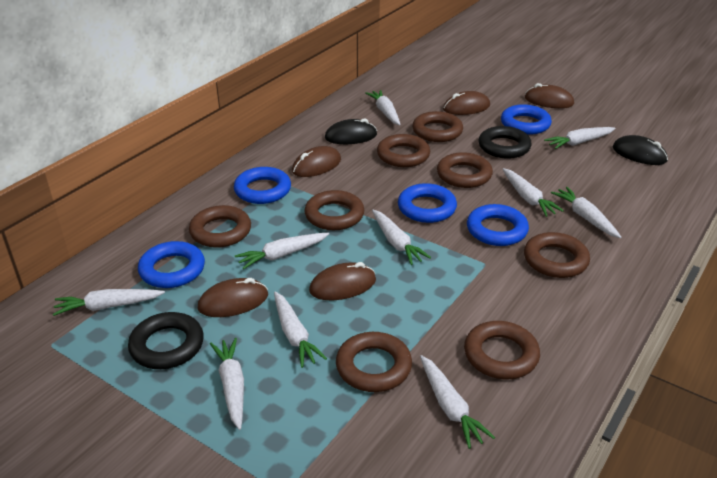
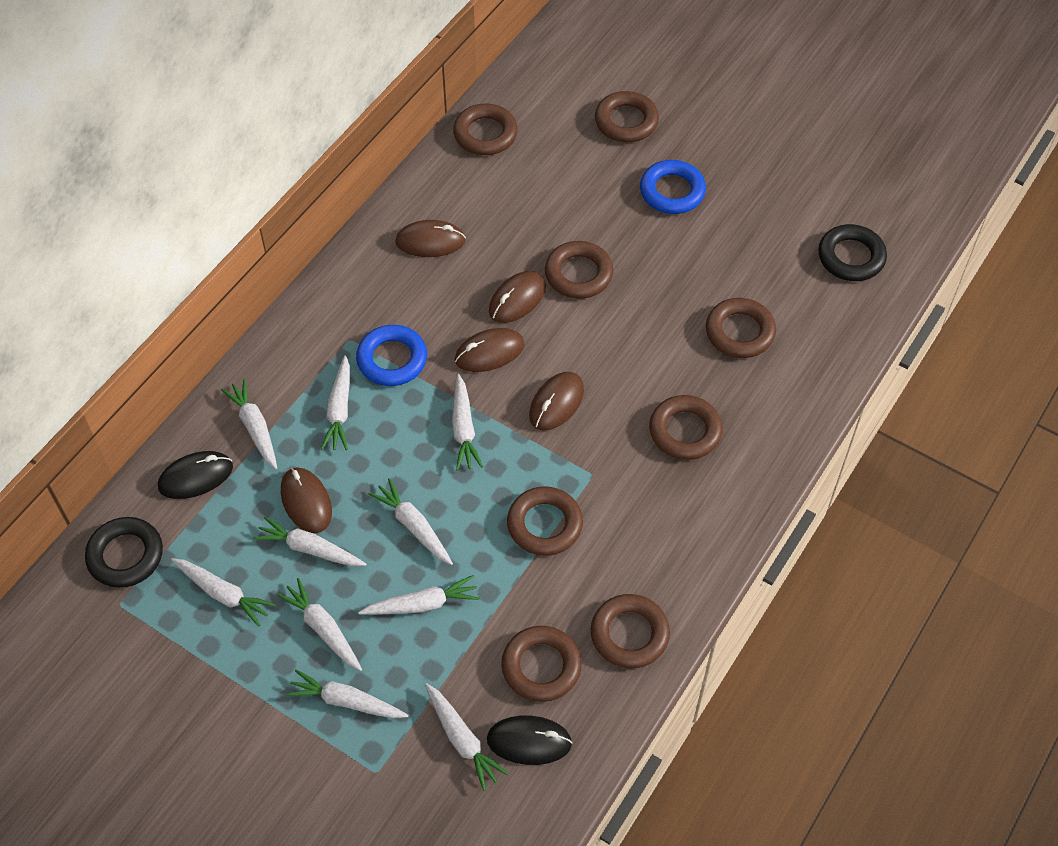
blue ring: 5 -> 2

